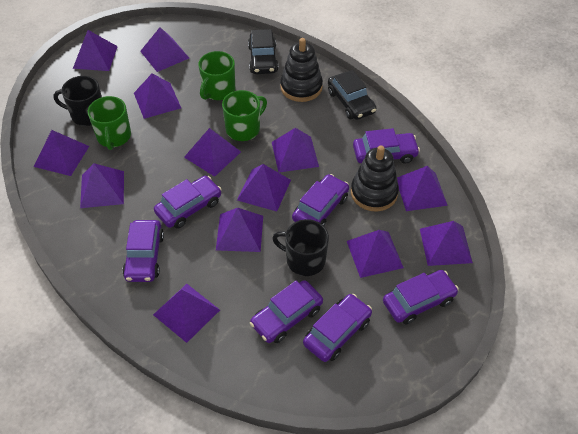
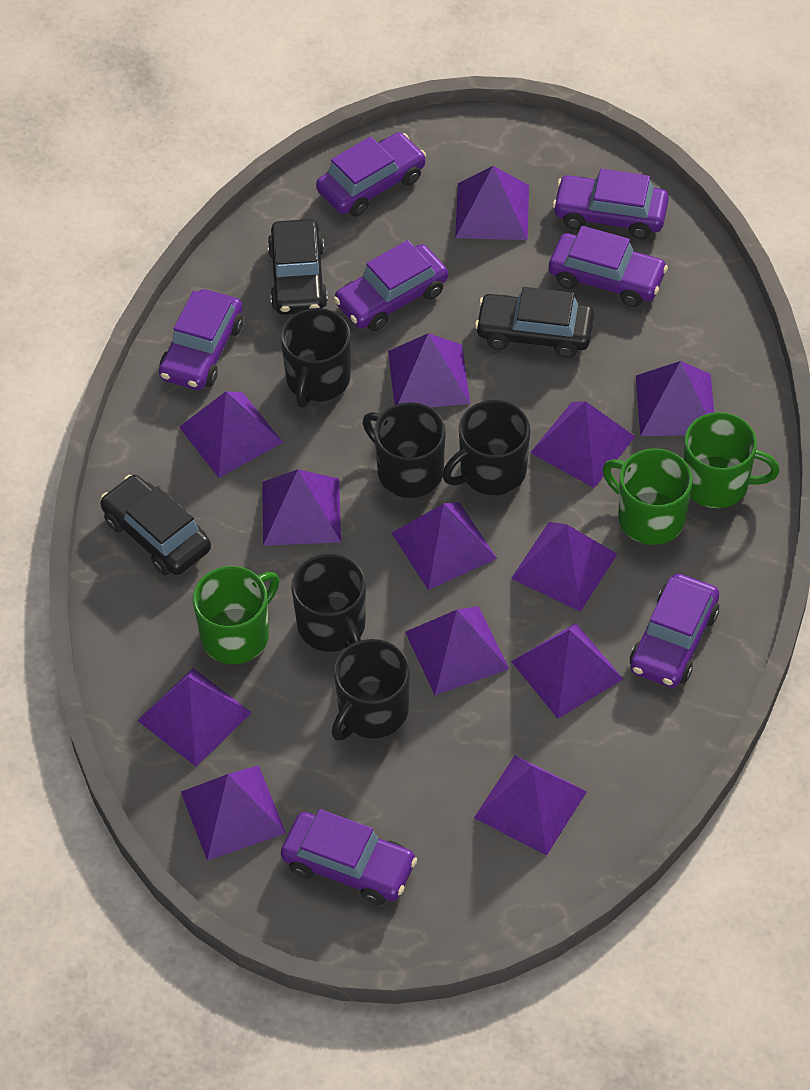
black car: 2 -> 3
black mug: 2 -> 5
black stacking toy: 2 -> 0

